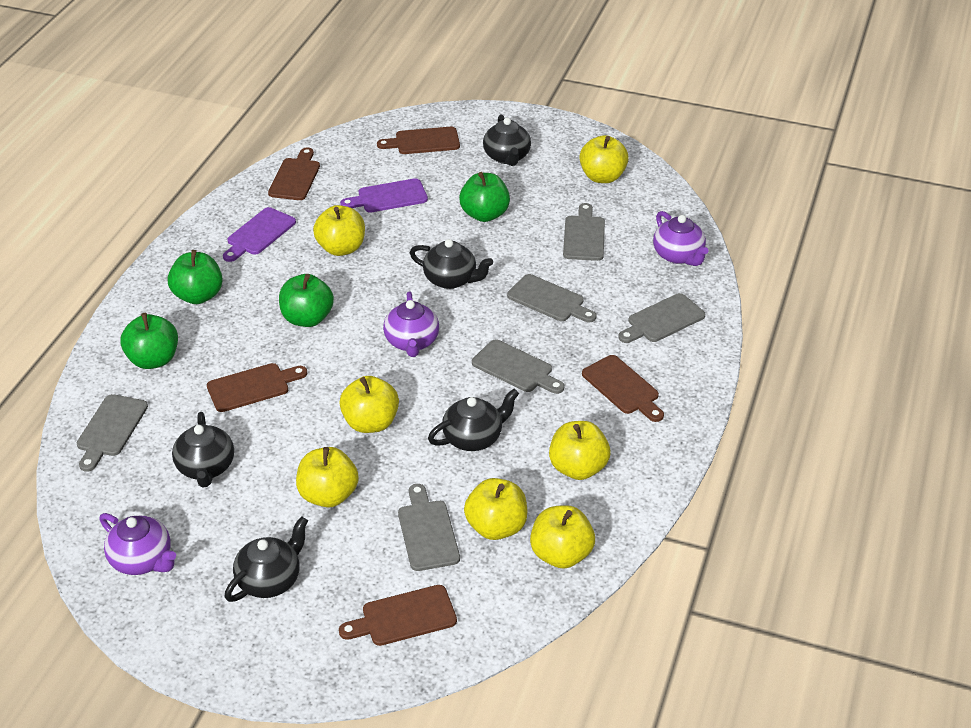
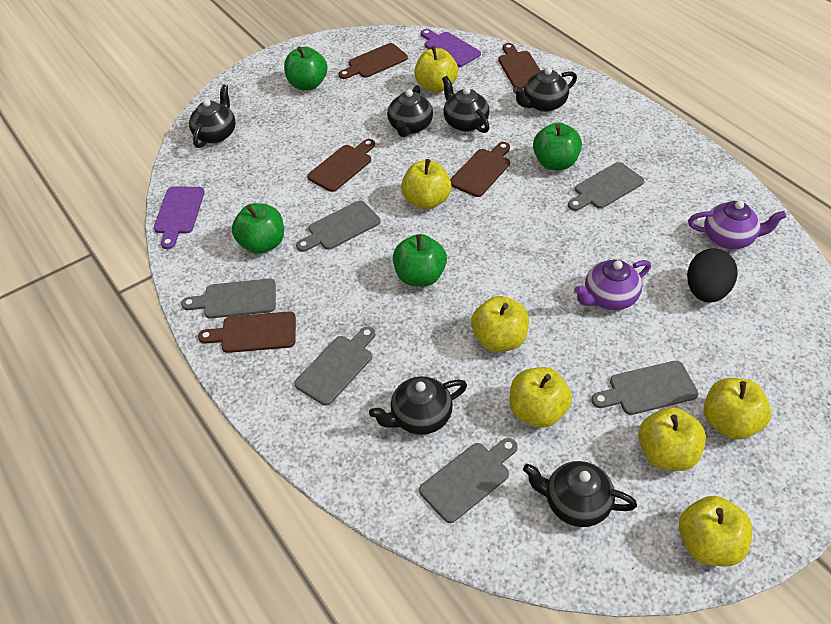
black egg: 0 -> 1
black teapot: 5 -> 6
purple teapot: 3 -> 2

